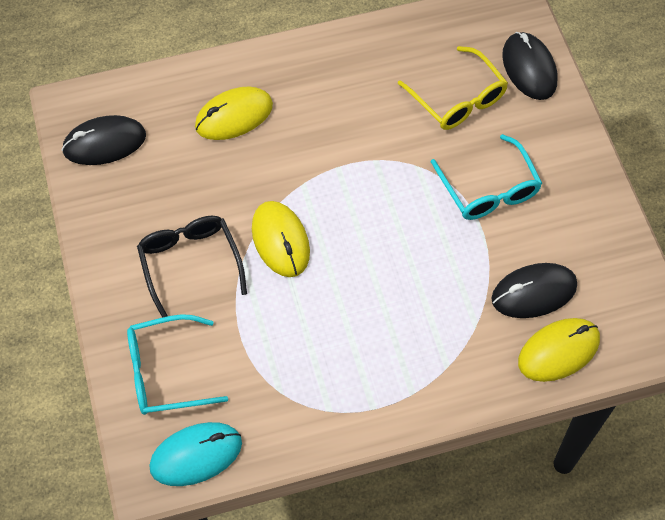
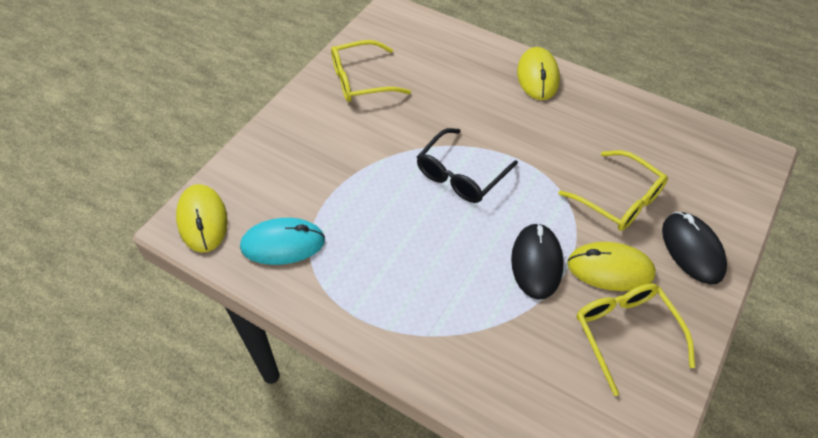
black mouse: 3 -> 2
turquoise glasses: 2 -> 0
yellow glasses: 1 -> 3

